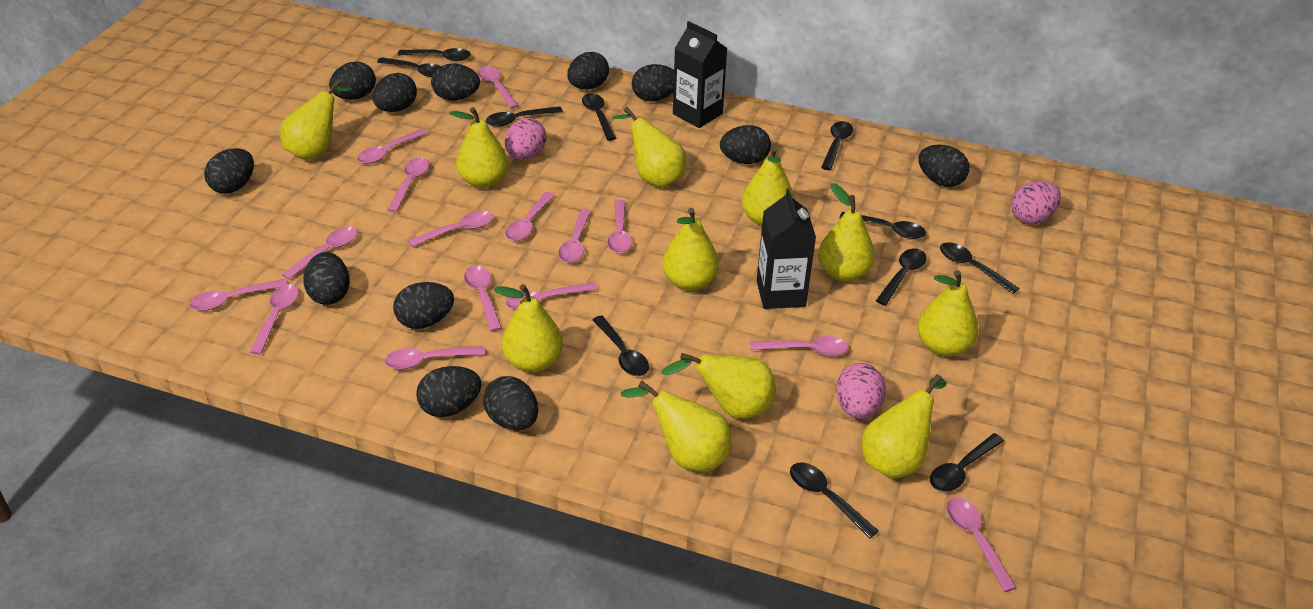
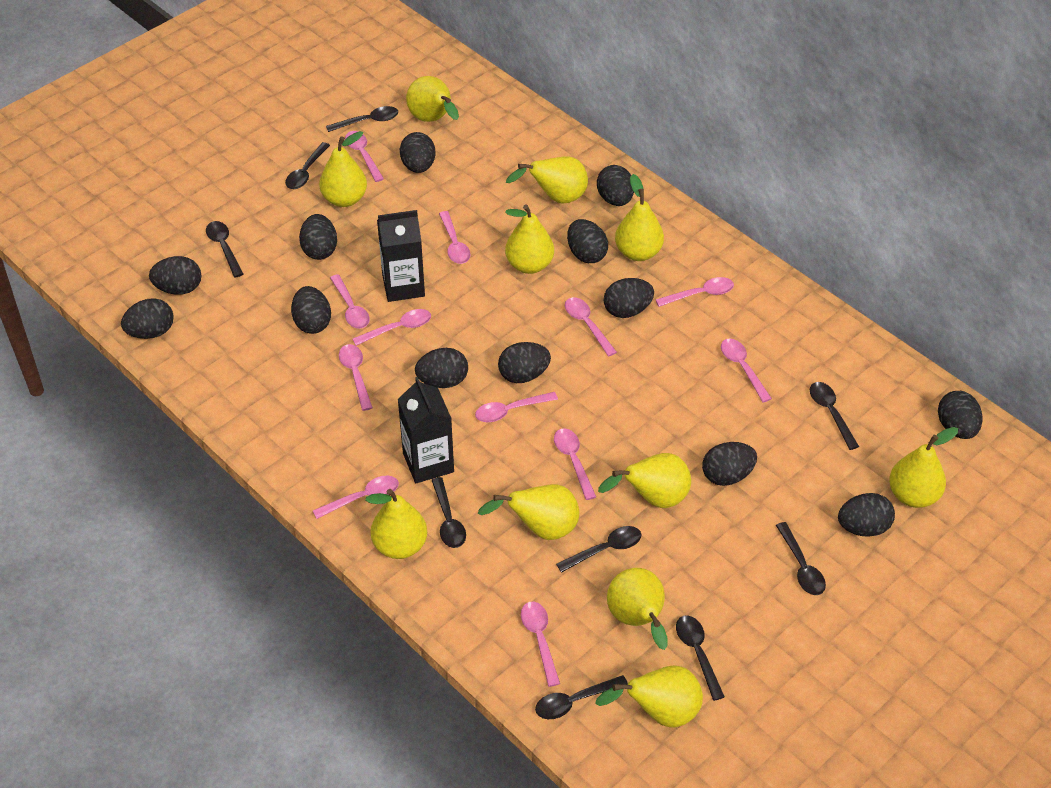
black egg: 12 -> 13
black spoon: 11 -> 9
pink egg: 3 -> 0
pink spoon: 15 -> 12

